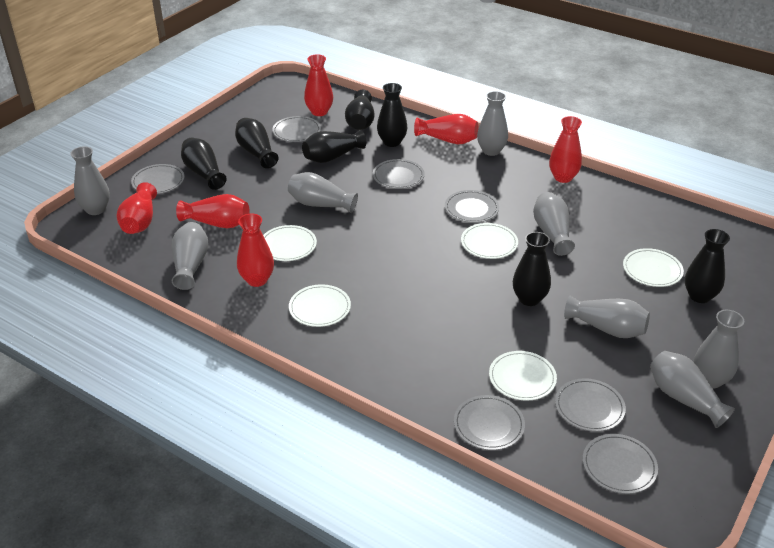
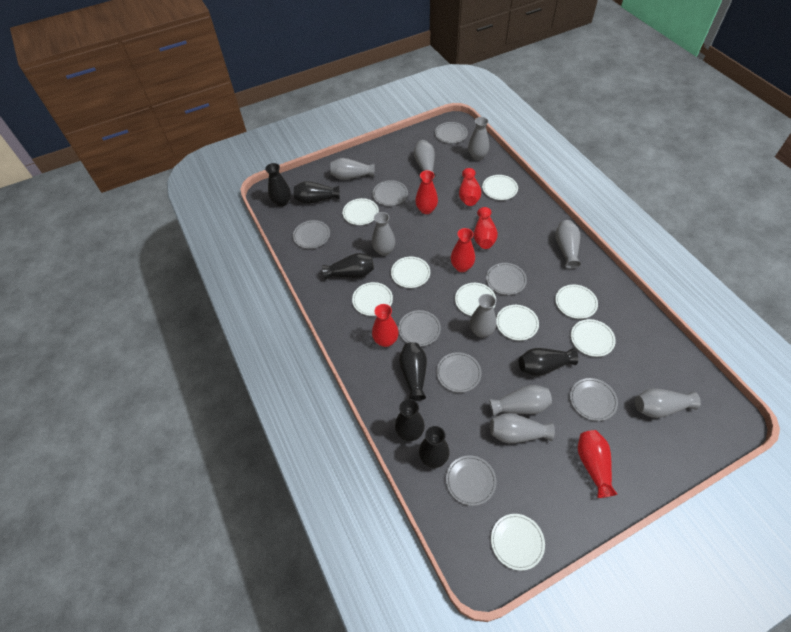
grey plate: 7 -> 8
grey vase: 8 -> 9
white plate: 5 -> 9

